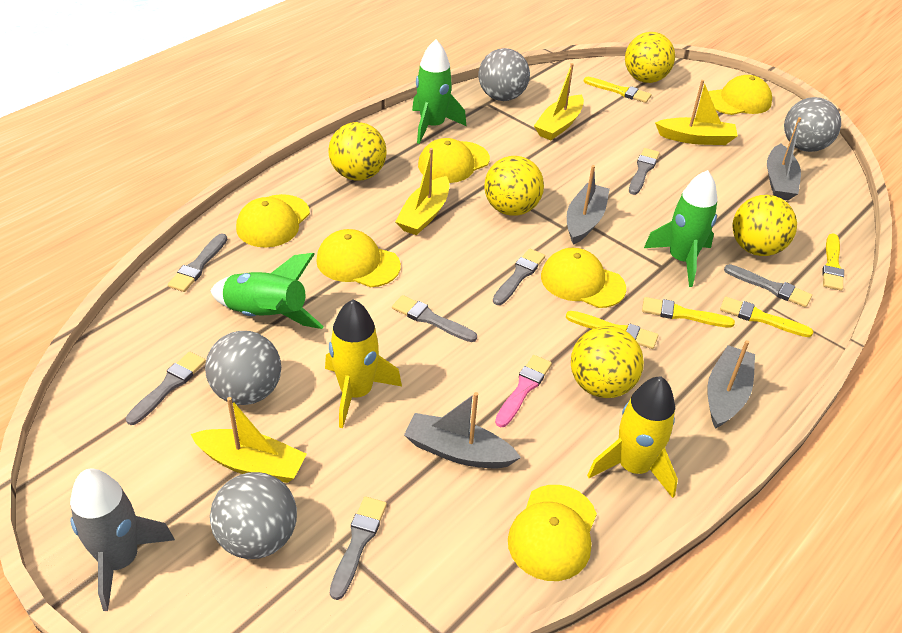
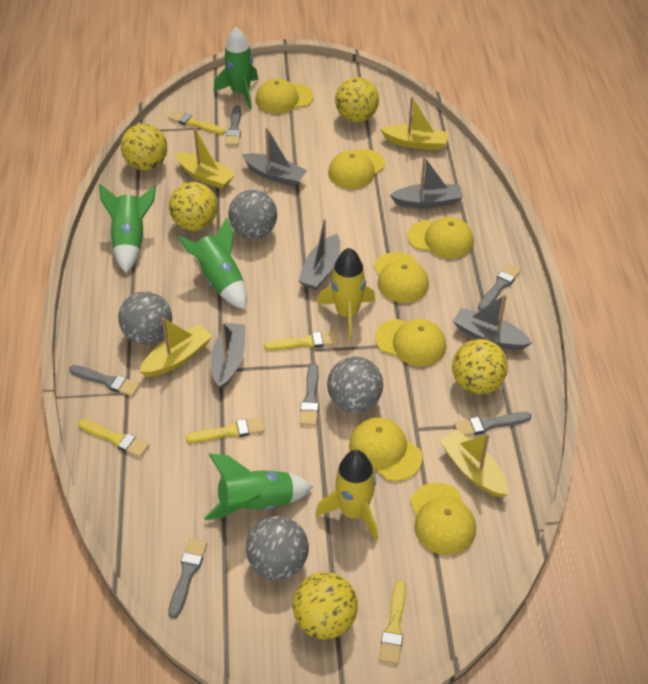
green rocket: 3 -> 4
grey boat: 4 -> 5
grey brush: 7 -> 6
grey rocket: 1 -> 0
pink brush: 1 -> 0
yellow cap: 6 -> 7

